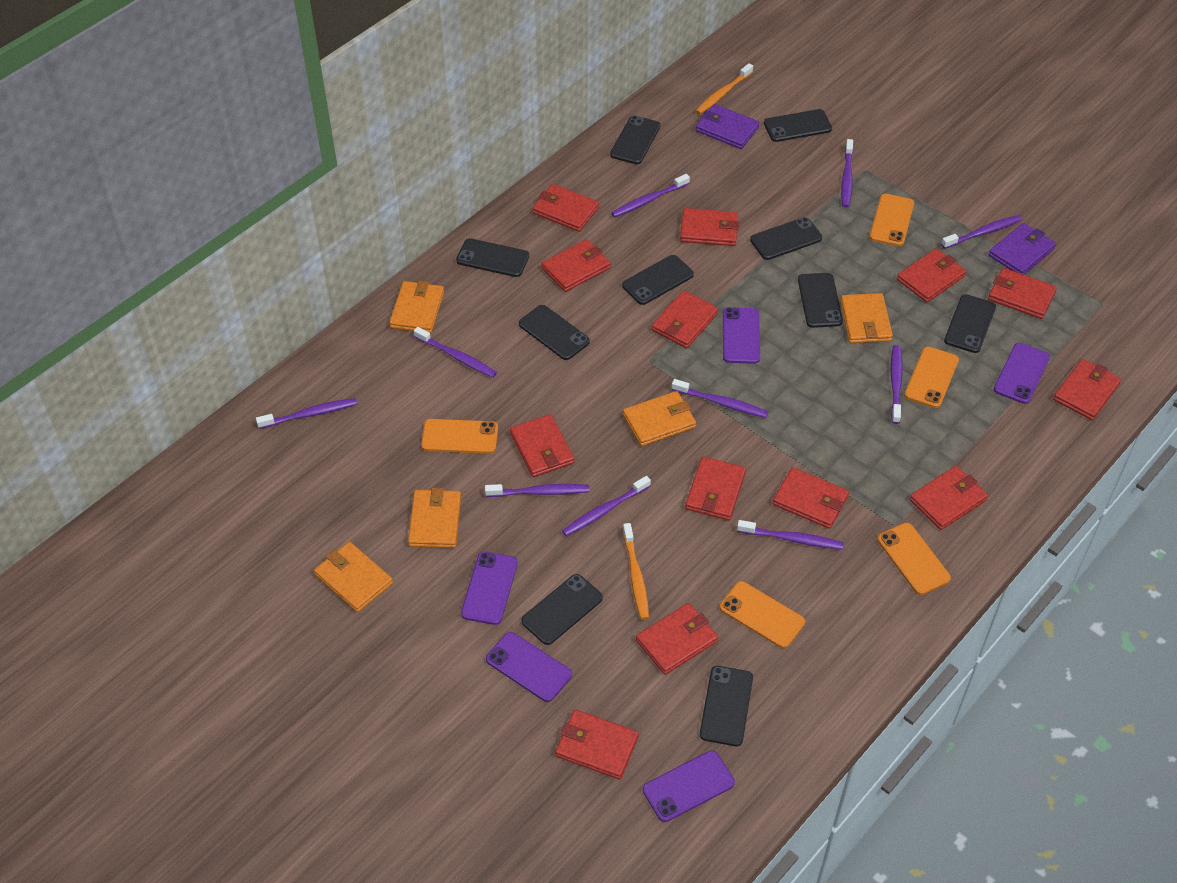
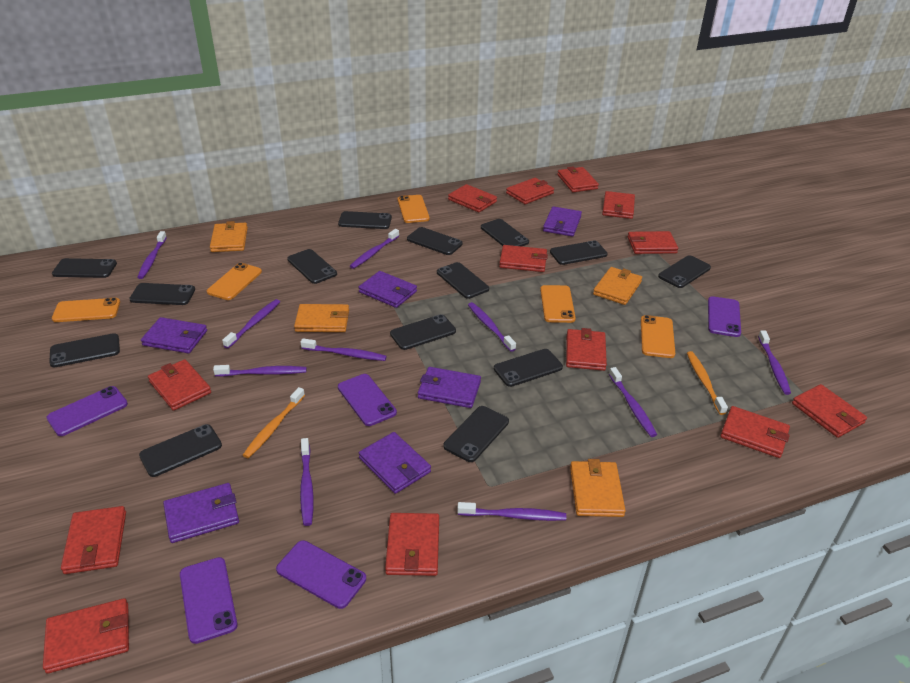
black phone: 10 -> 14
orange wallet: 5 -> 4
purple wallet: 2 -> 6

